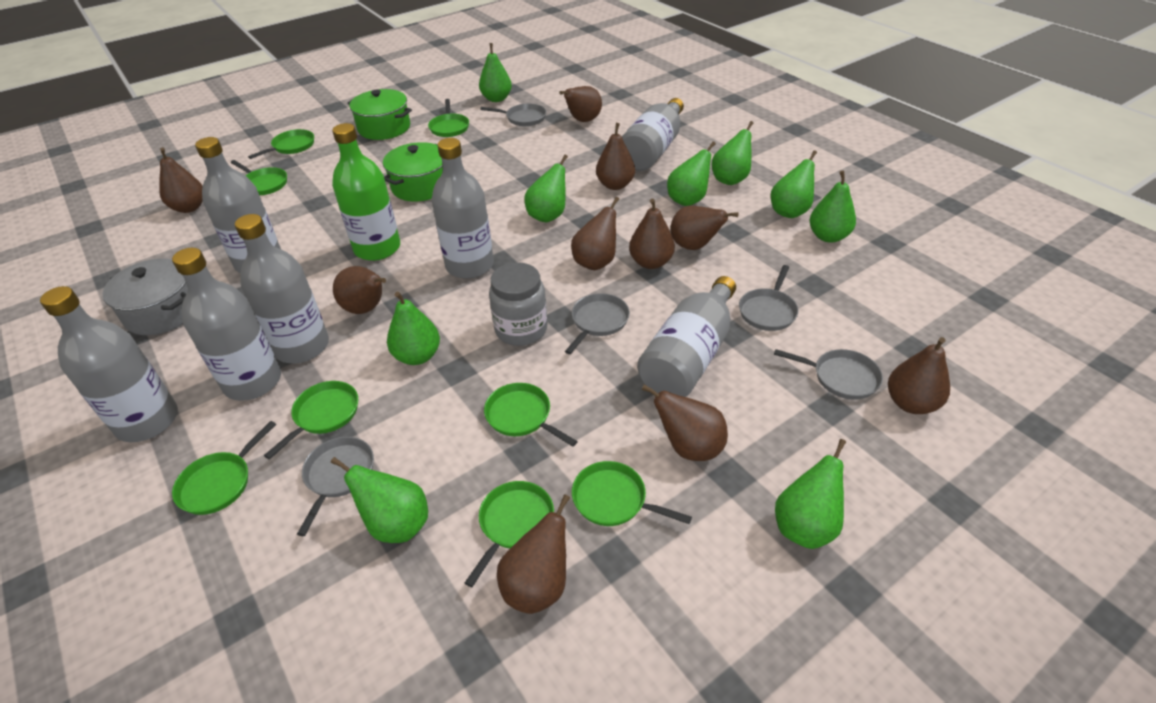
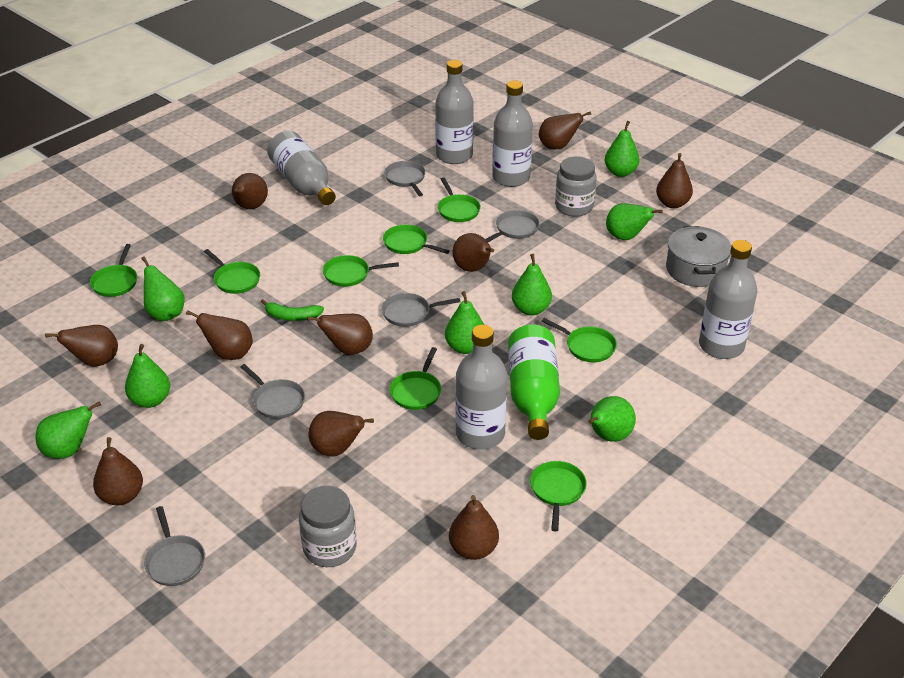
green banana: 0 -> 1
green pear: 9 -> 8
green pot: 2 -> 0
grey bottle: 7 -> 5
grey jar: 1 -> 2

